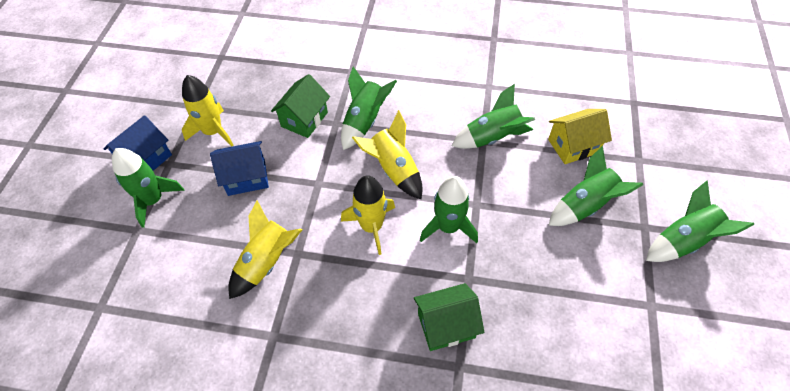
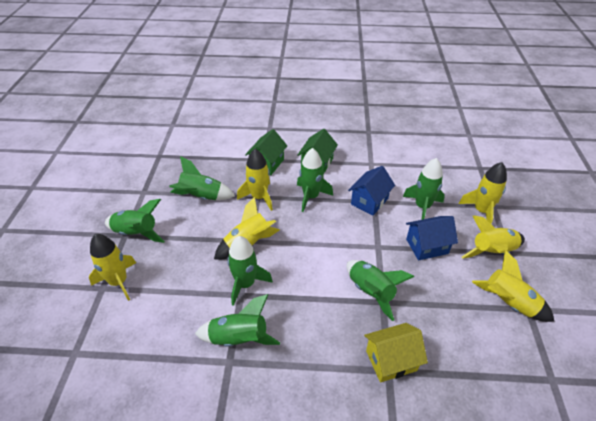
green rocket: 6 -> 7
yellow rocket: 4 -> 6

